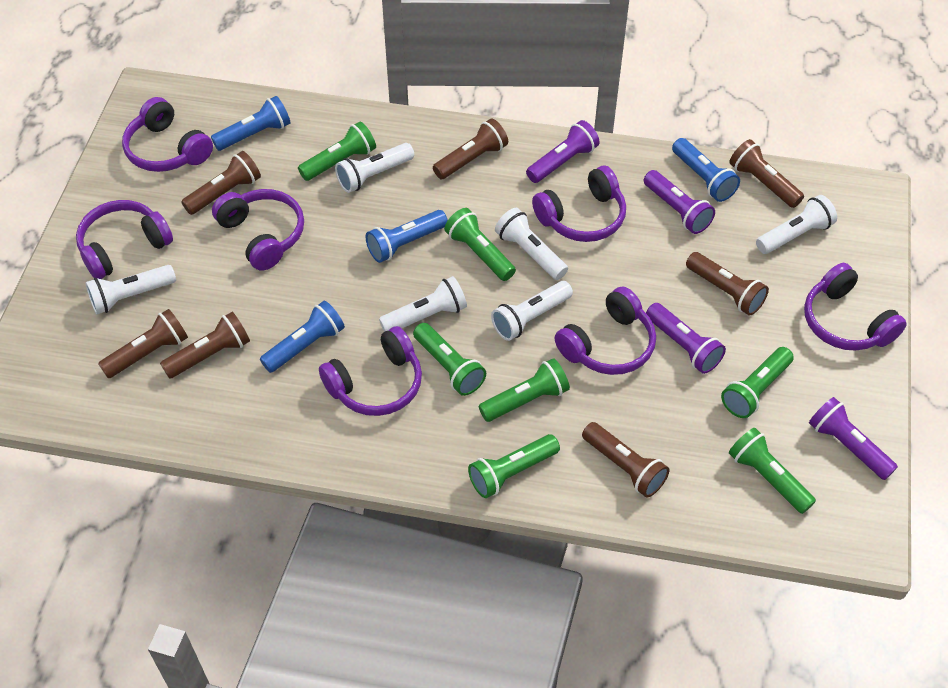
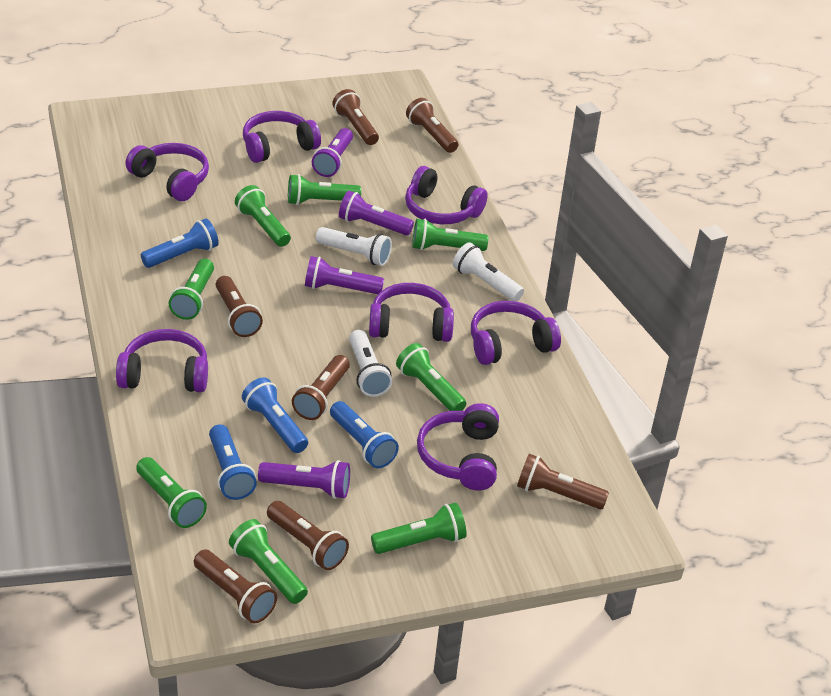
green flashlight: 7 -> 8
white flashlight: 6 -> 3

